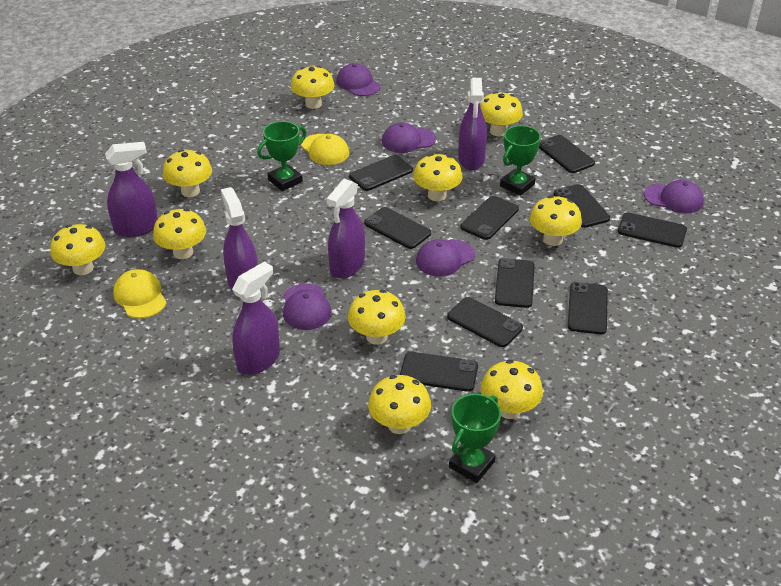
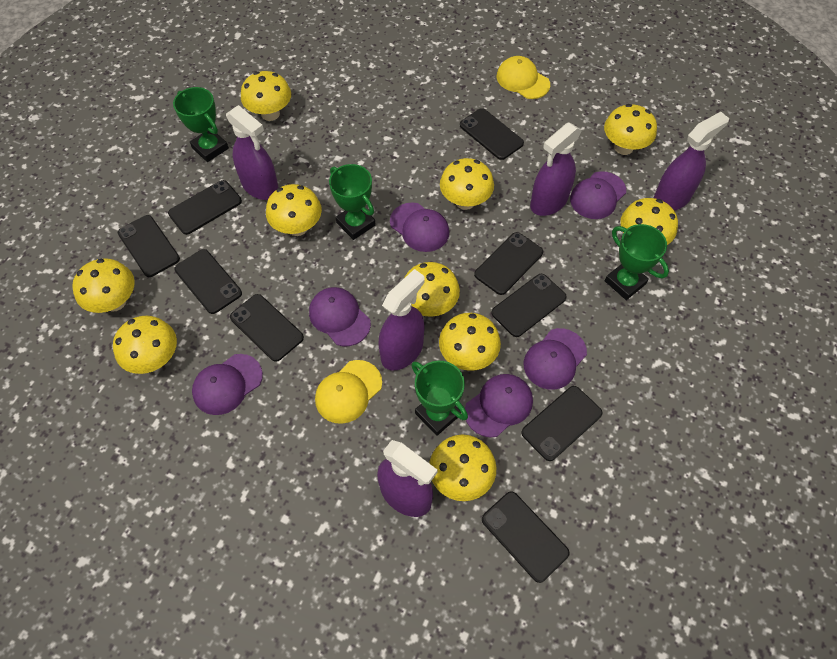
black phone: 10 -> 9
green trophy: 3 -> 4
purple cap: 5 -> 6

